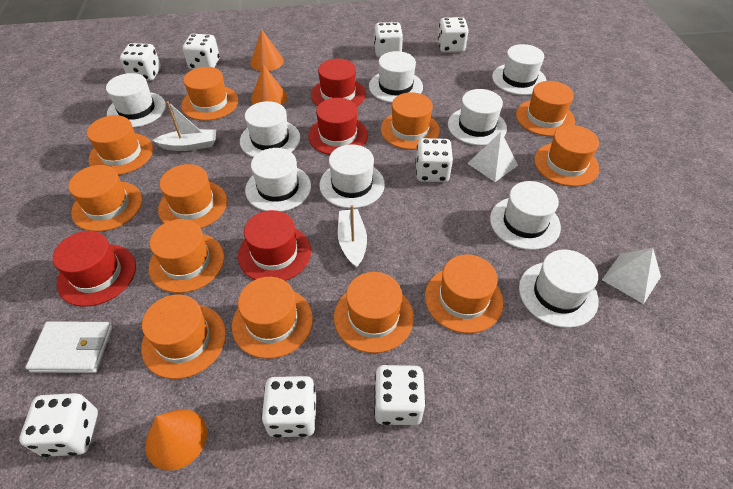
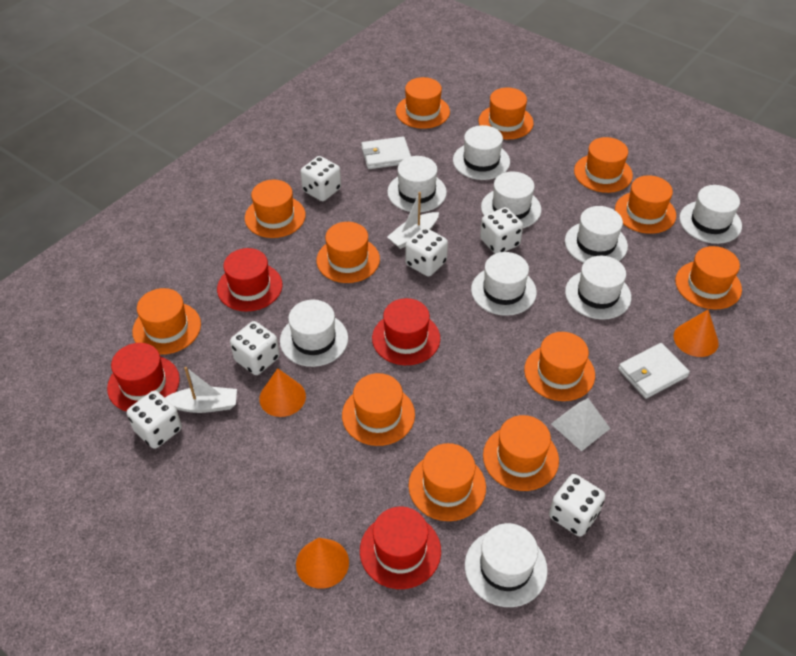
white dice: 8 -> 6
white pyramid: 2 -> 1
white wallet: 1 -> 2

